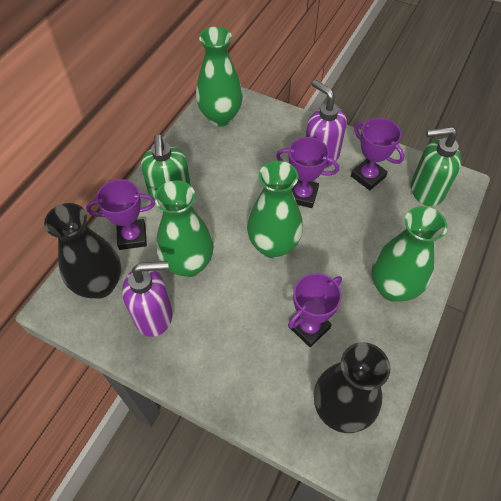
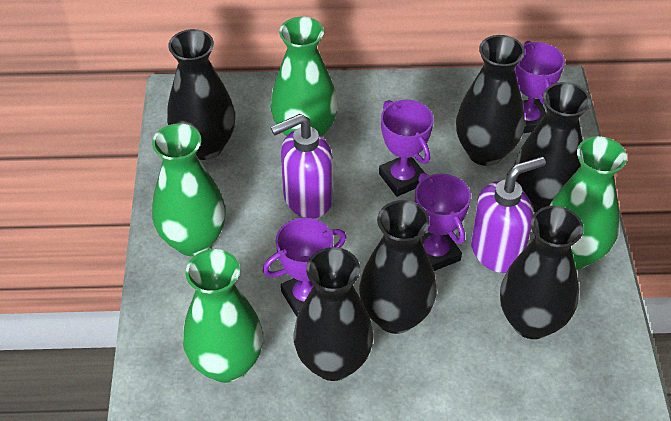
black vase: 2 -> 6
green soap dispenser: 2 -> 0

